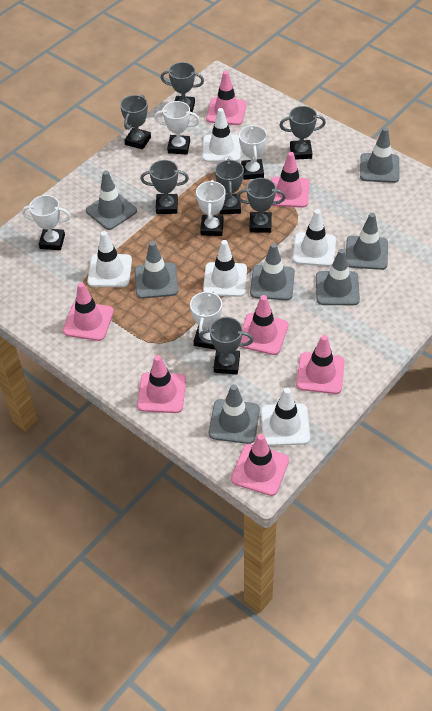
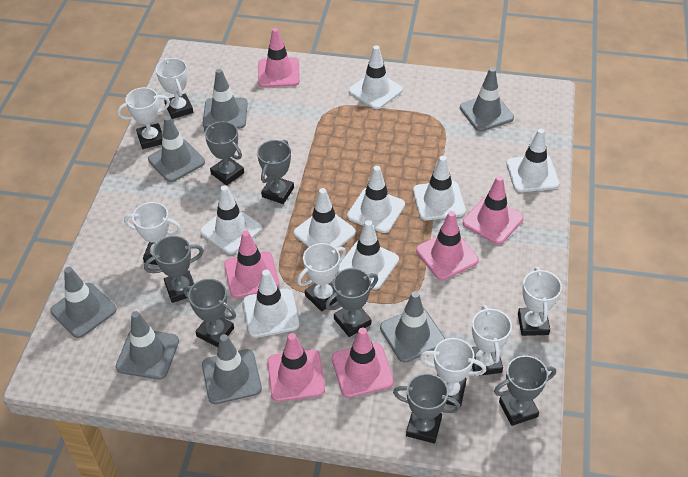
pink traffic cone: 7 -> 6
white traffic cone: 5 -> 8
white trophy: 5 -> 7

